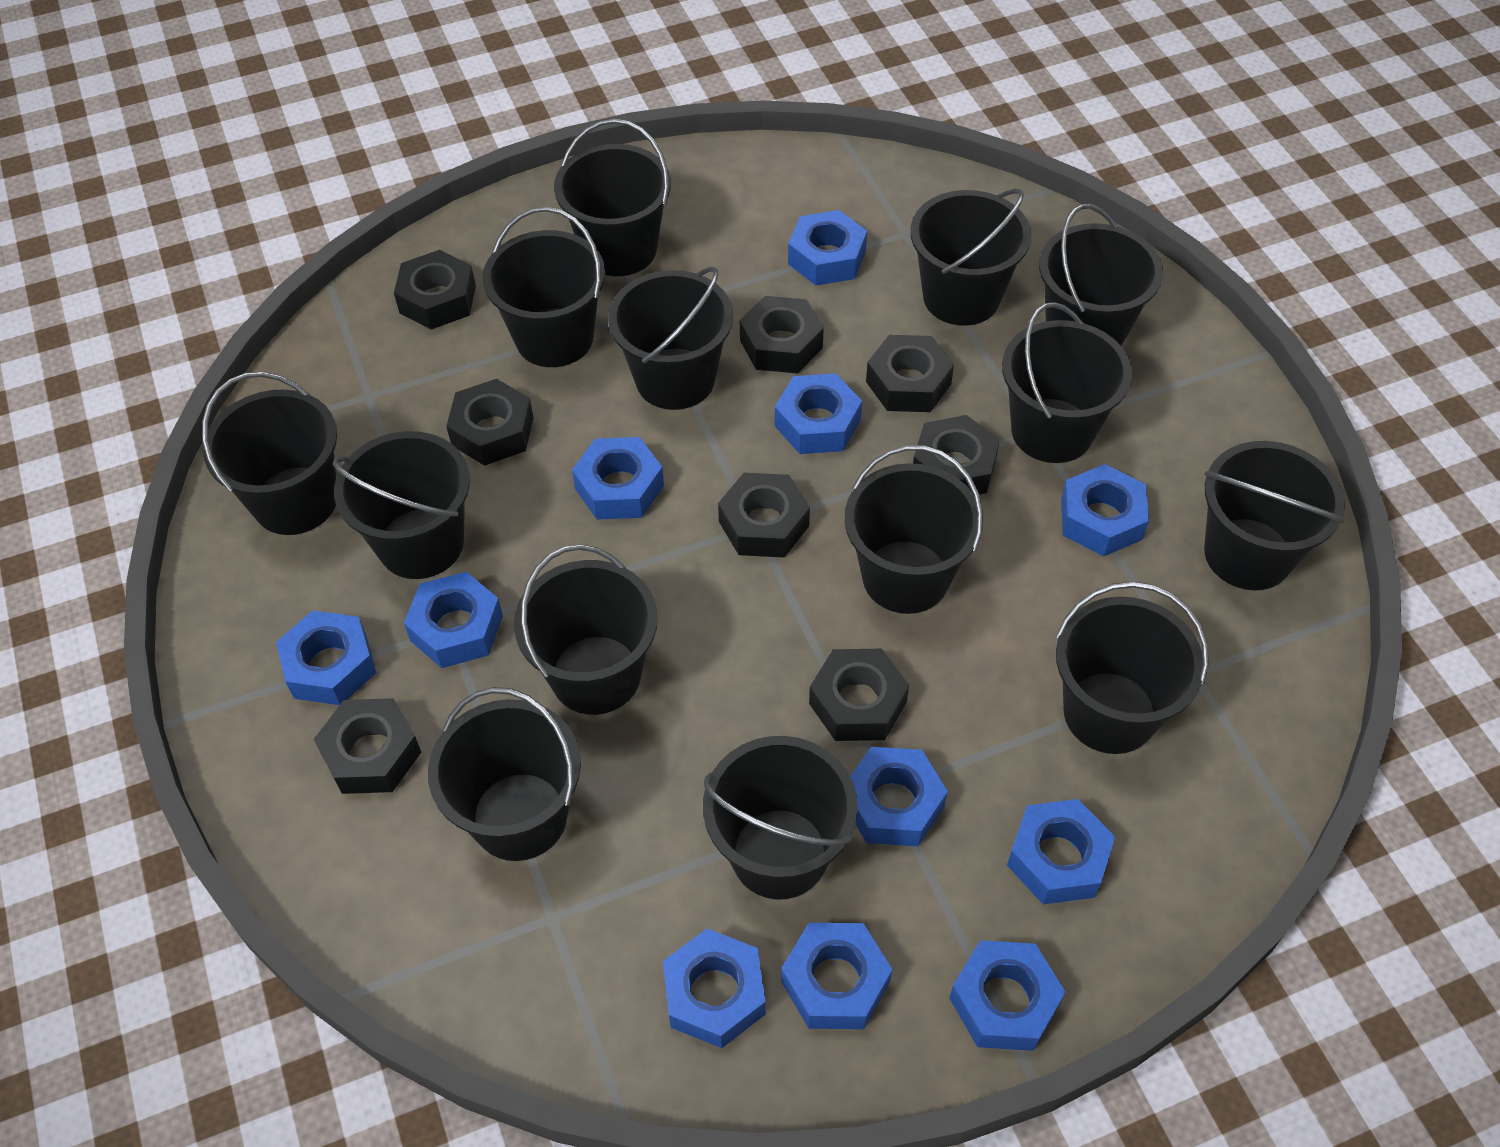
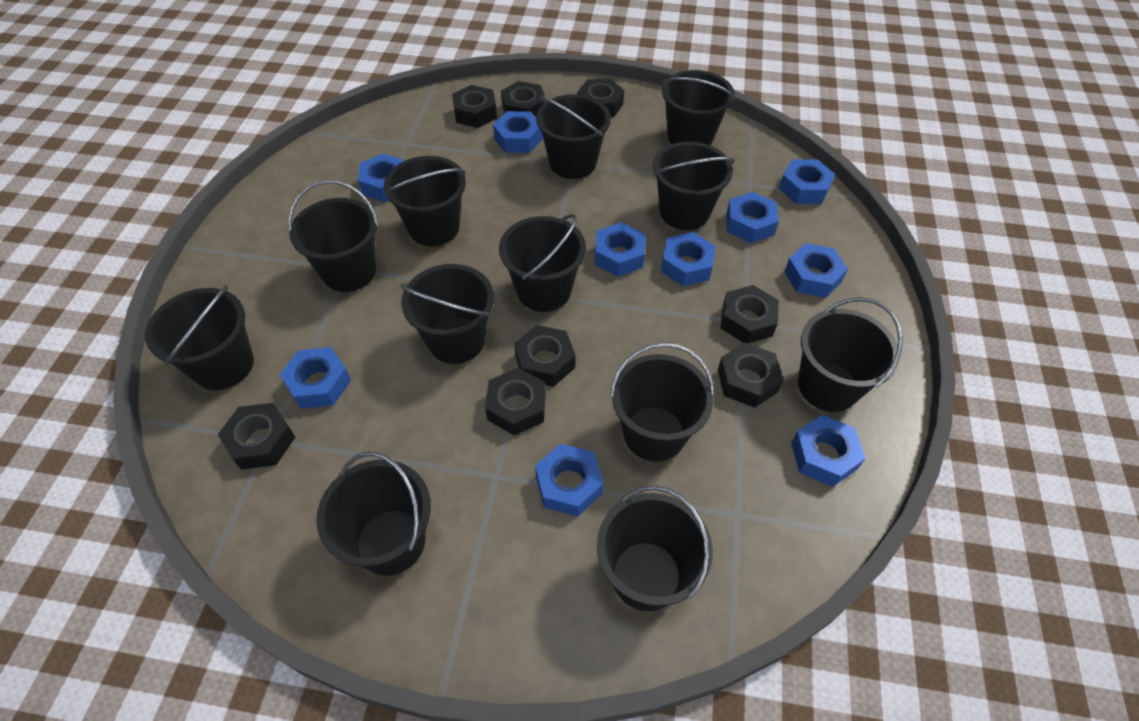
black bucket: 14 -> 12
blue nut: 11 -> 10

